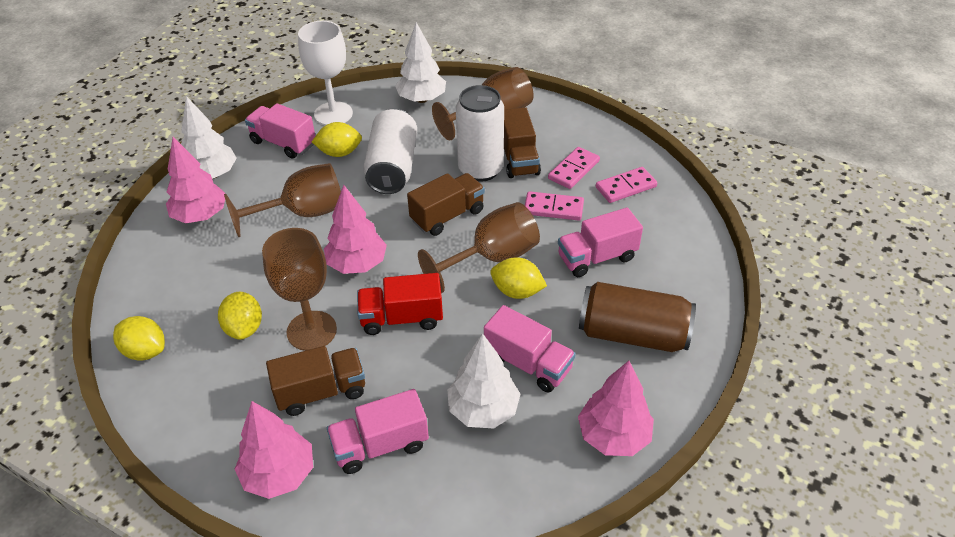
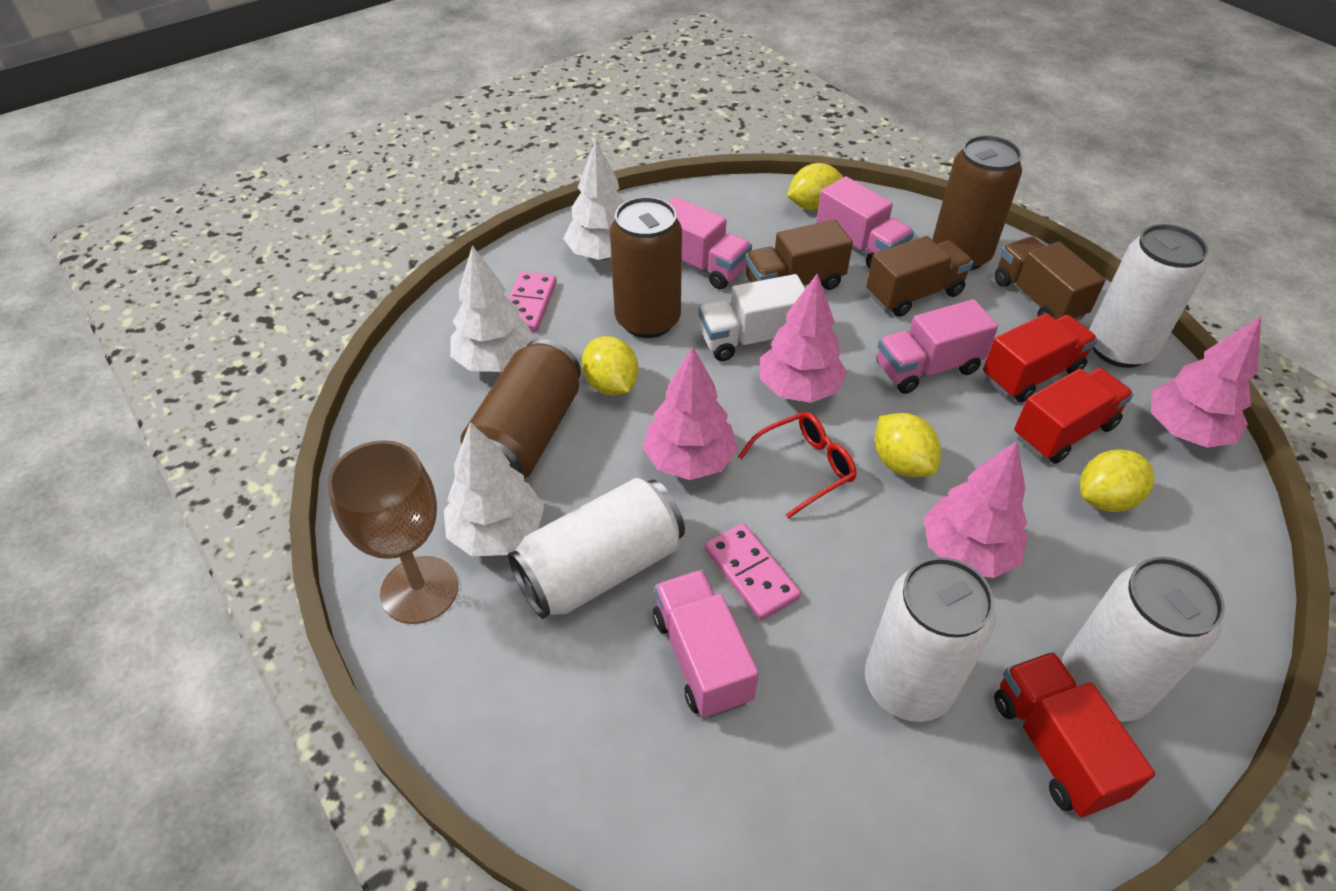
brown can: 1 -> 3
brown goblet: 4 -> 1
pink domino: 3 -> 2
red glasses: 0 -> 1
red truck: 1 -> 3
white can: 2 -> 4
white goblet: 1 -> 0
white truck: 0 -> 1

